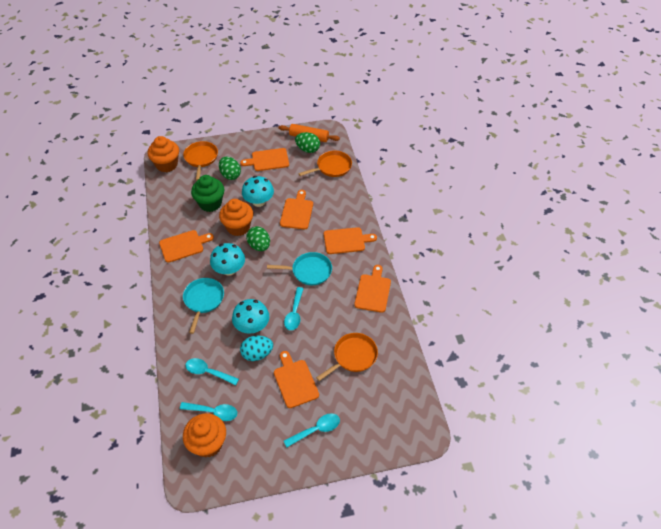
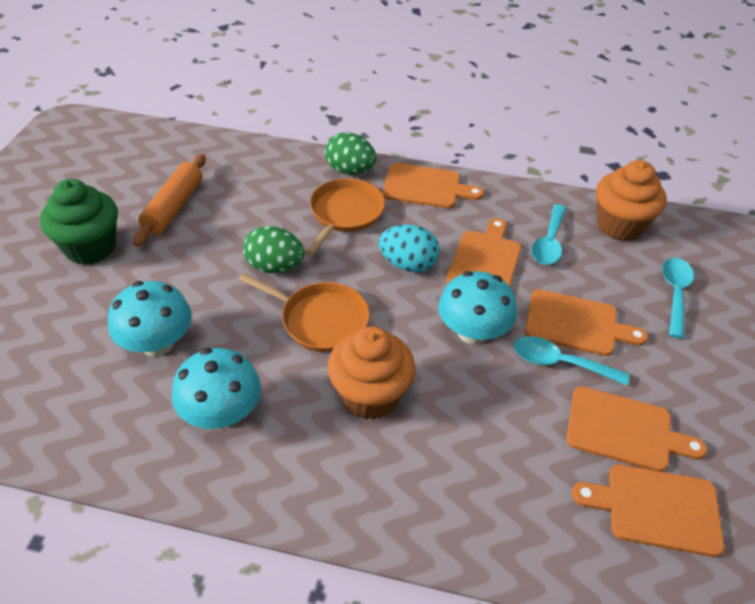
green egg: 3 -> 2
orange cupcake: 3 -> 2
orange cutting board: 6 -> 5
orange pan: 3 -> 2
turquoise pan: 2 -> 0
turquoise spoon: 4 -> 3

